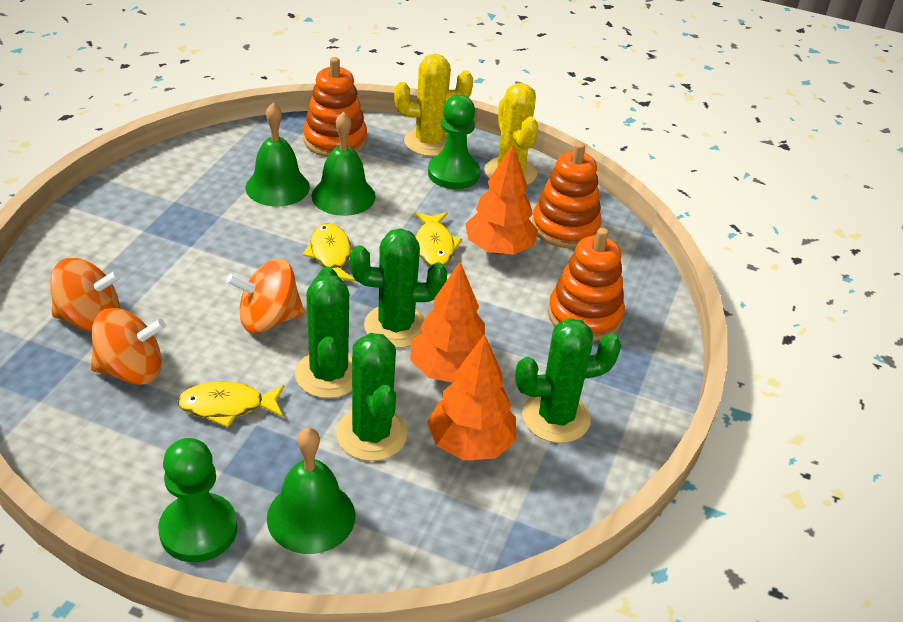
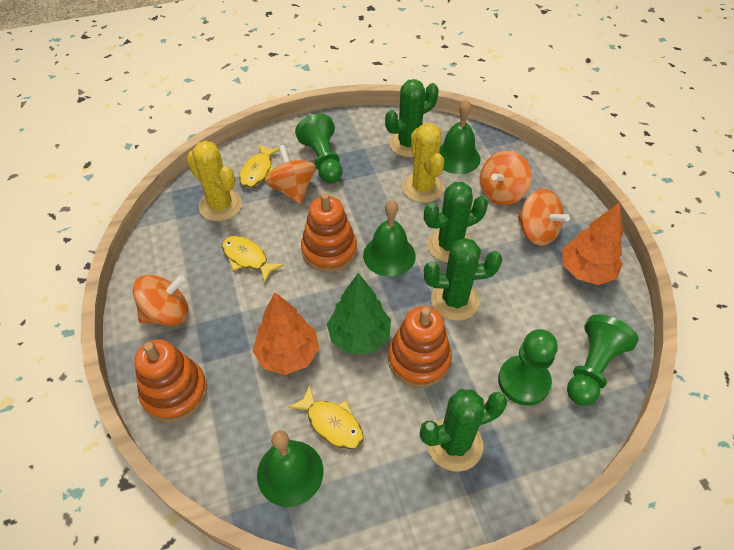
green pawn: 2 -> 3
green tree: 0 -> 1
orange spinning top: 3 -> 4
orange tree: 3 -> 2

